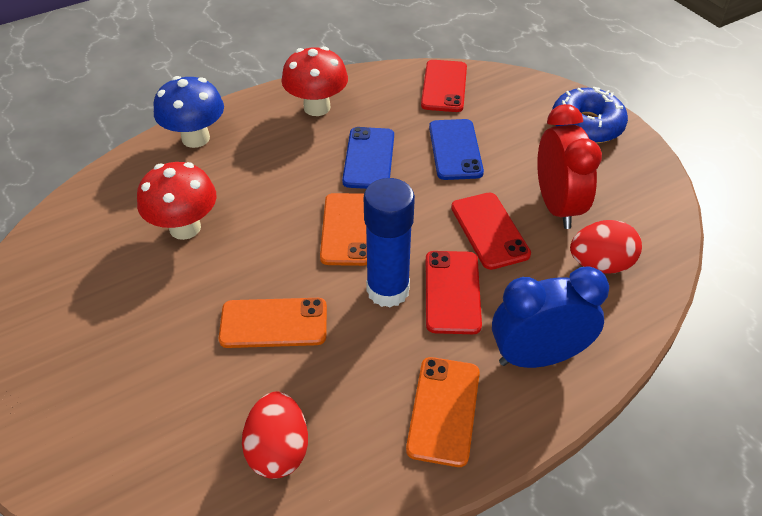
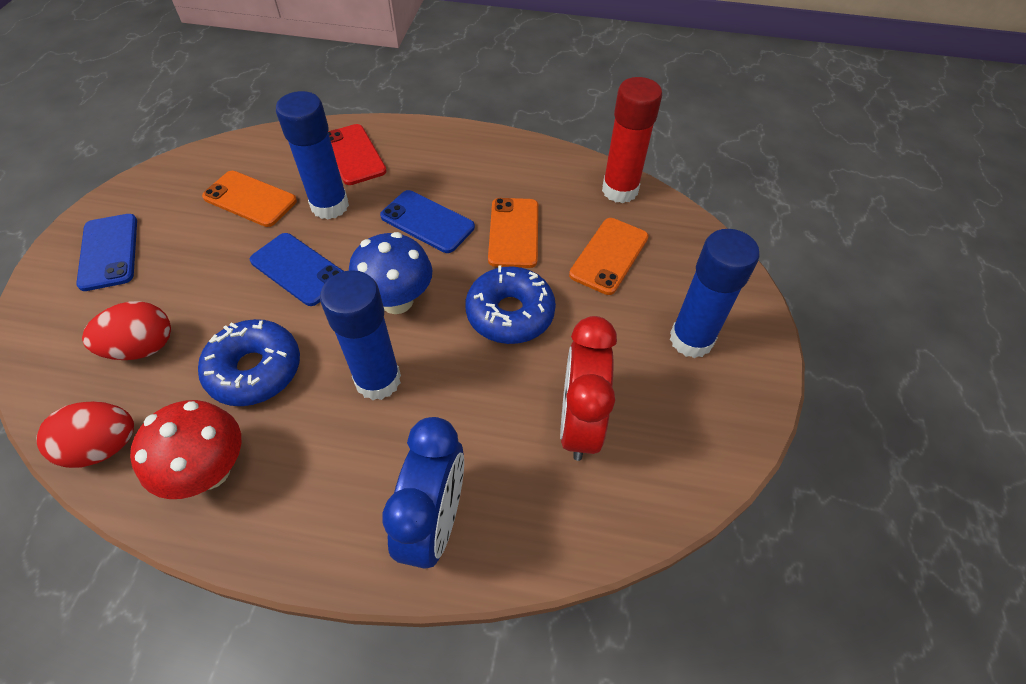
blue donut: 1 -> 2
blue glue stick: 1 -> 3
blue phone: 2 -> 3
red glue stick: 0 -> 1
red mushroom: 2 -> 1
red phone: 3 -> 1

